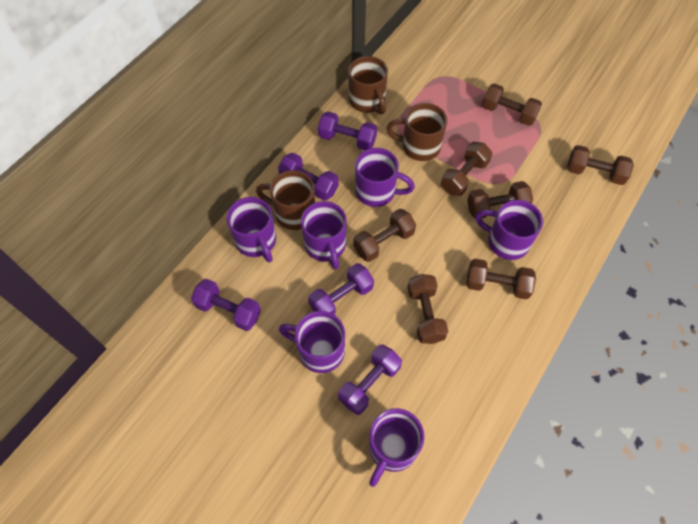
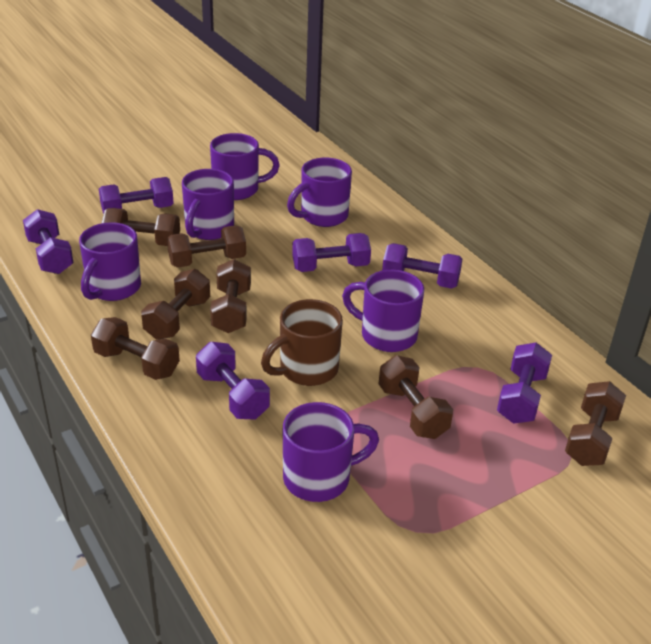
brown mug: 3 -> 1
purple dumbbell: 5 -> 6

